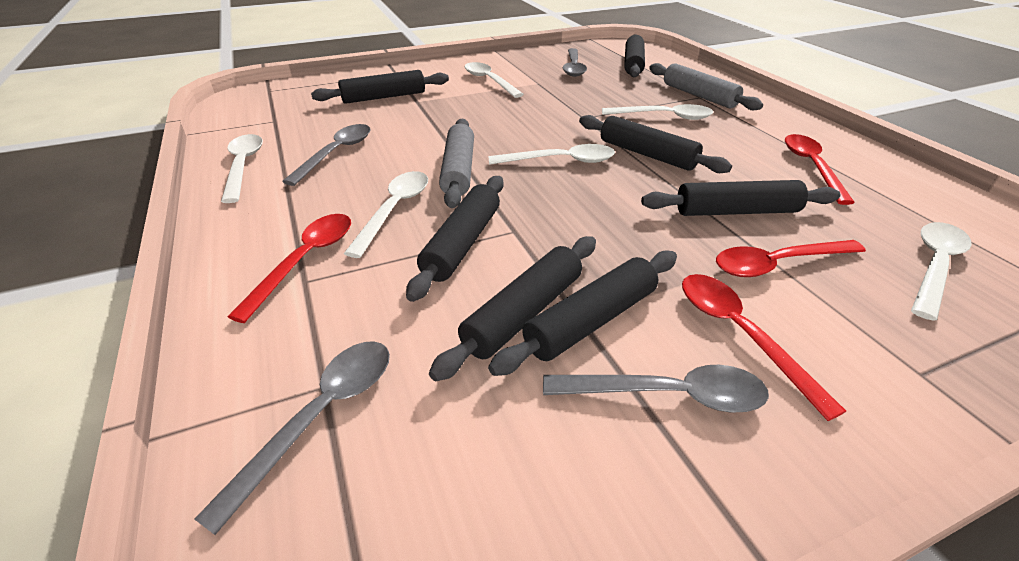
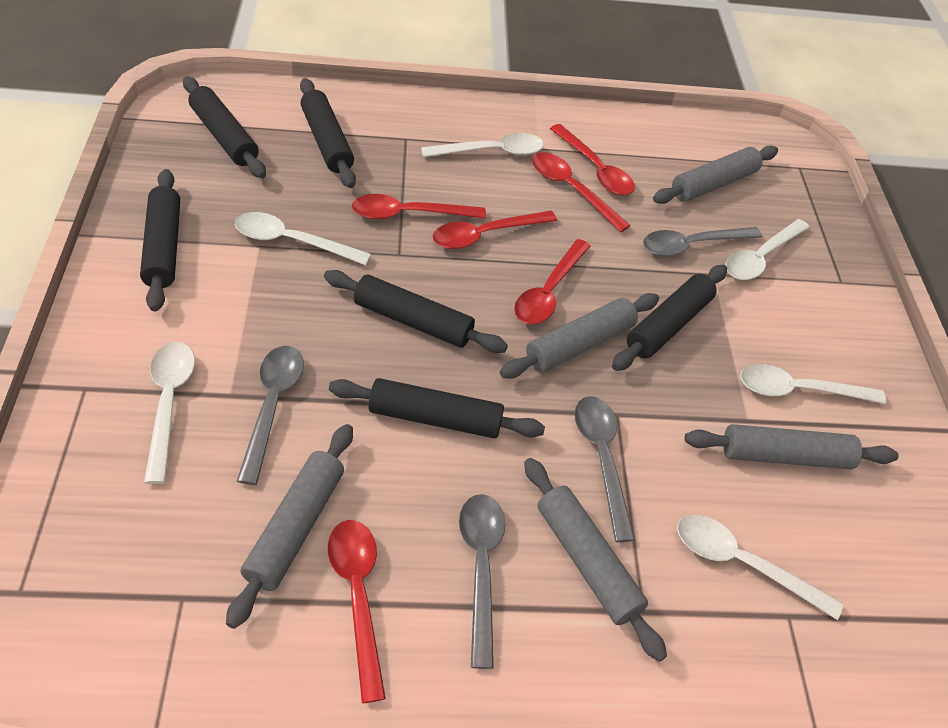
black rolling pin: 7 -> 6
grey rolling pin: 2 -> 5
red spoon: 4 -> 6

